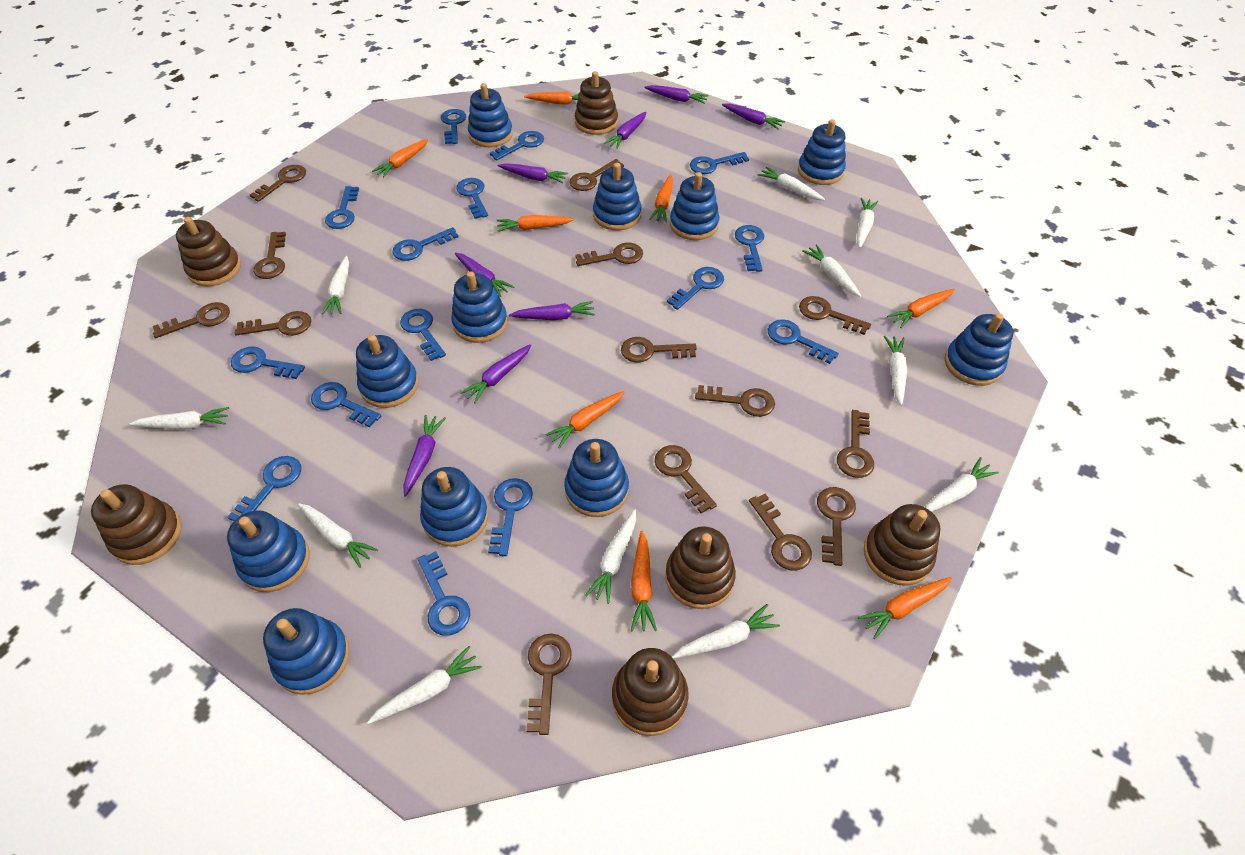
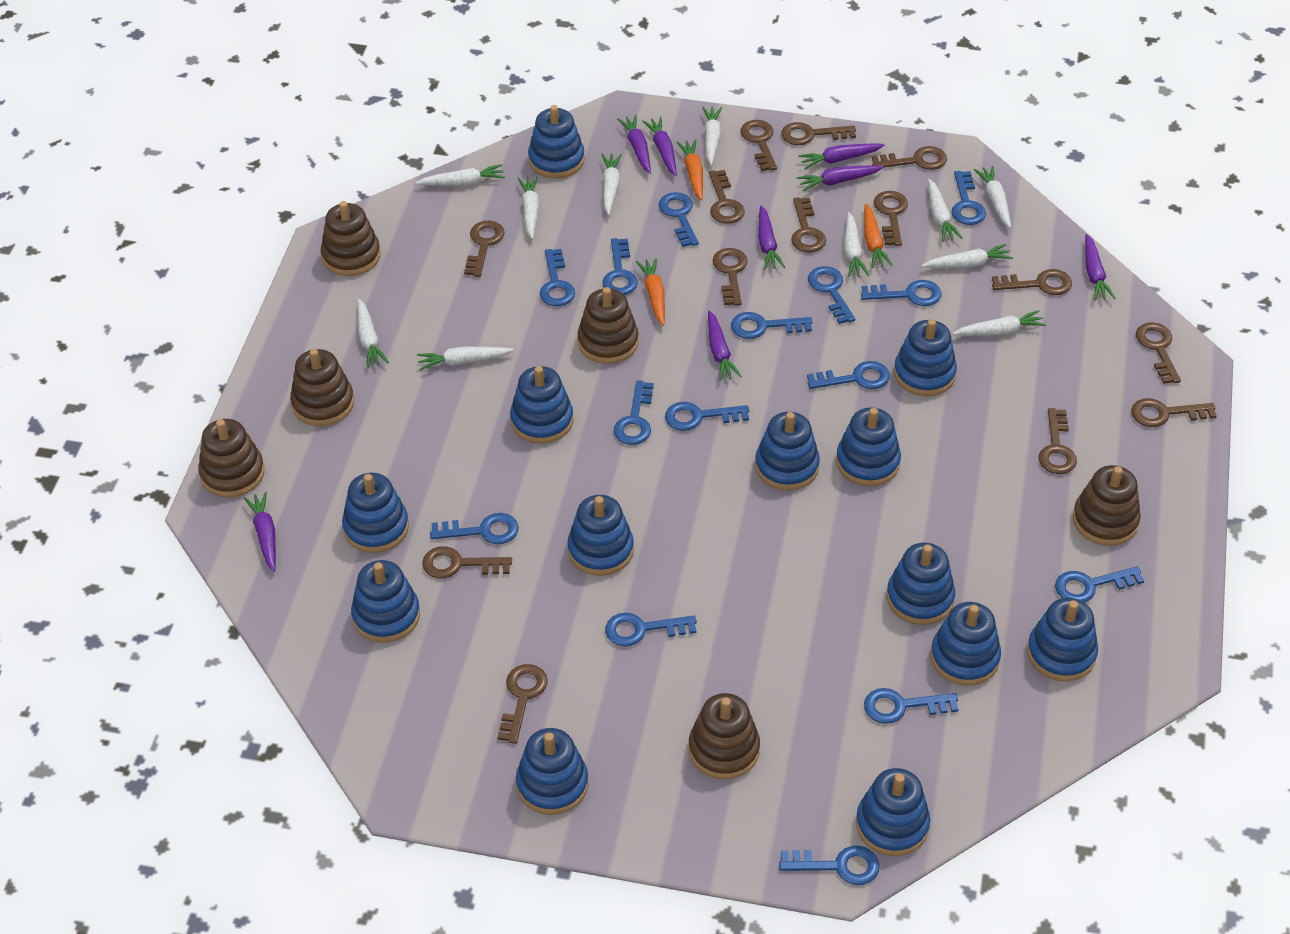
blue stacking toy: 11 -> 13
orange carrot: 8 -> 3

